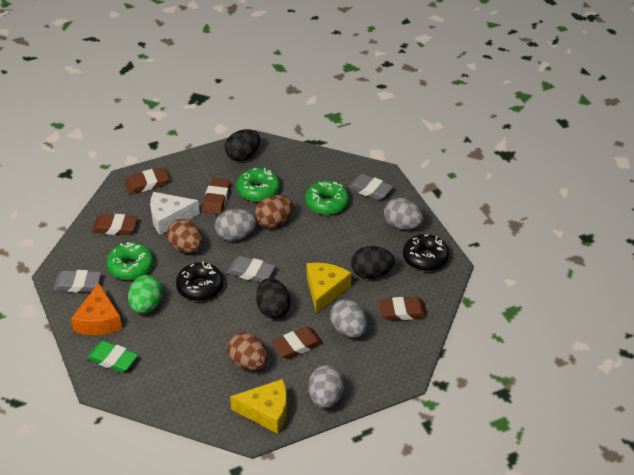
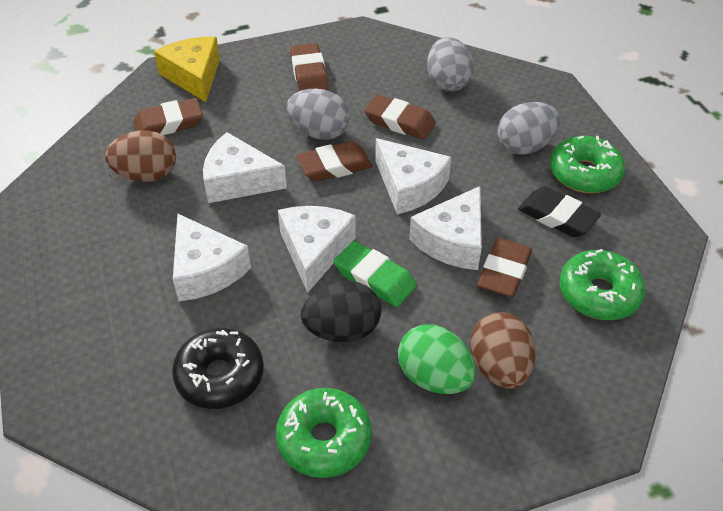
black donut: 2 -> 1
black egg: 3 -> 1
black eraser: 0 -> 1
brown egg: 3 -> 2
grey egg: 4 -> 3
grey eraser: 3 -> 0
orange cheese: 1 -> 0
white cheese: 1 -> 5
yellow cheese: 2 -> 1

